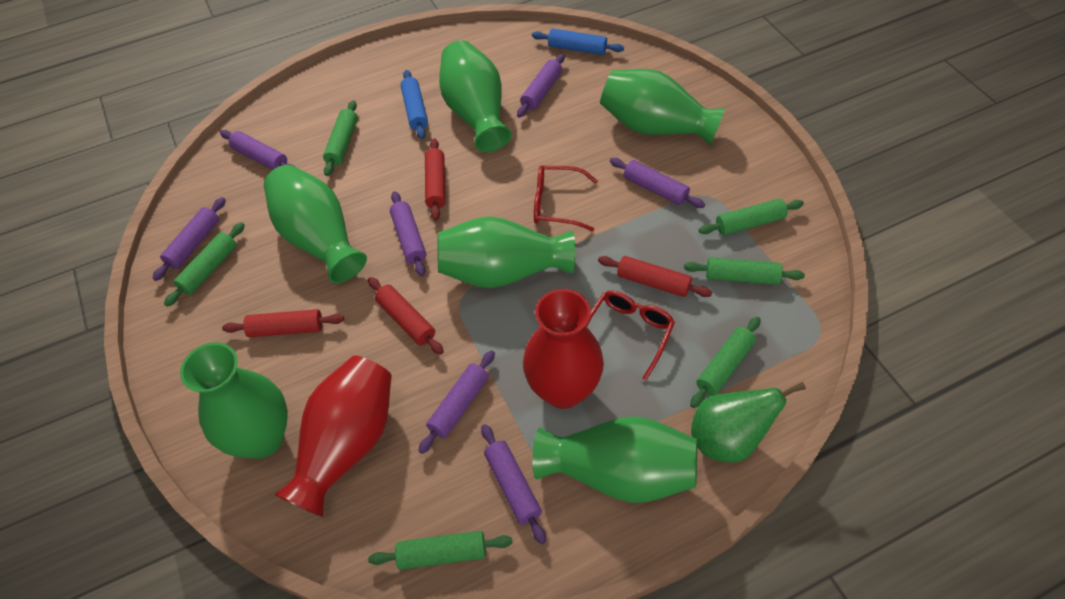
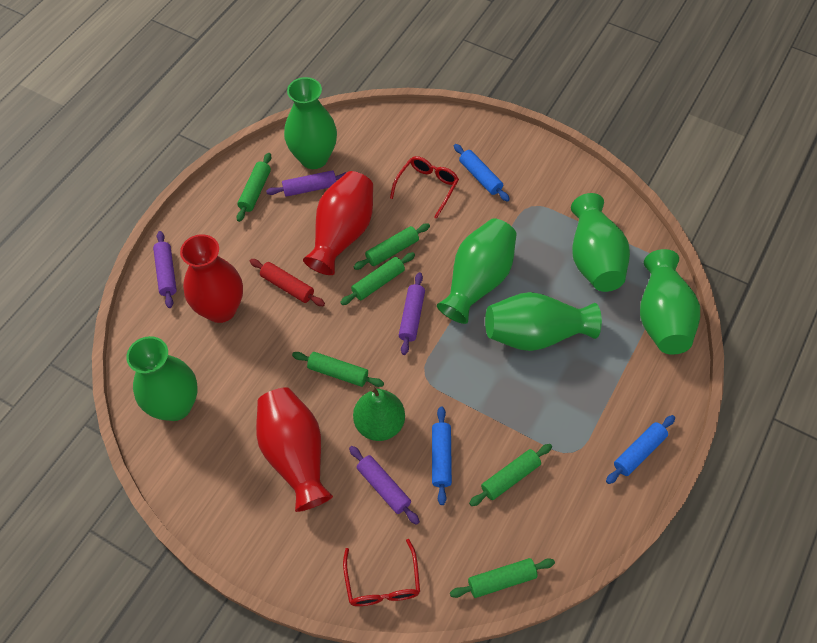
blue rolling pin: 2 -> 3
purple rolling pin: 7 -> 4
red rolling pin: 4 -> 1
red vase: 2 -> 3

